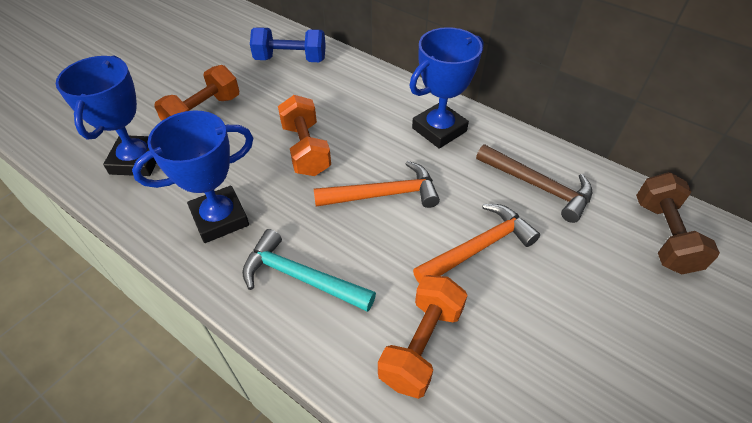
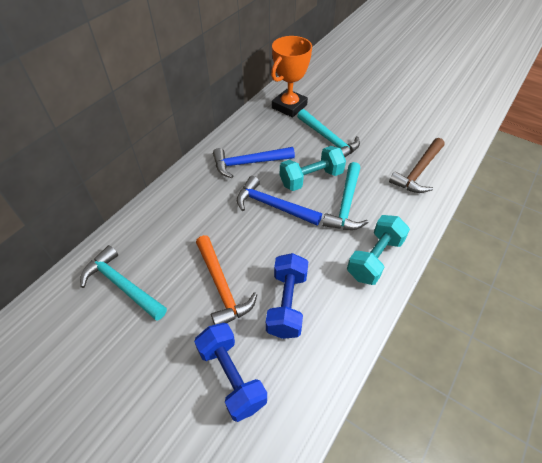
blue dumbbell: 1 -> 2
blue hammer: 0 -> 2
blue trophy: 3 -> 0
brown dumbbell: 1 -> 0
orange dumbbell: 3 -> 0
orange hammer: 2 -> 1
orange trophy: 0 -> 1
turquoise dumbbell: 0 -> 2
turquoise hammer: 1 -> 3

